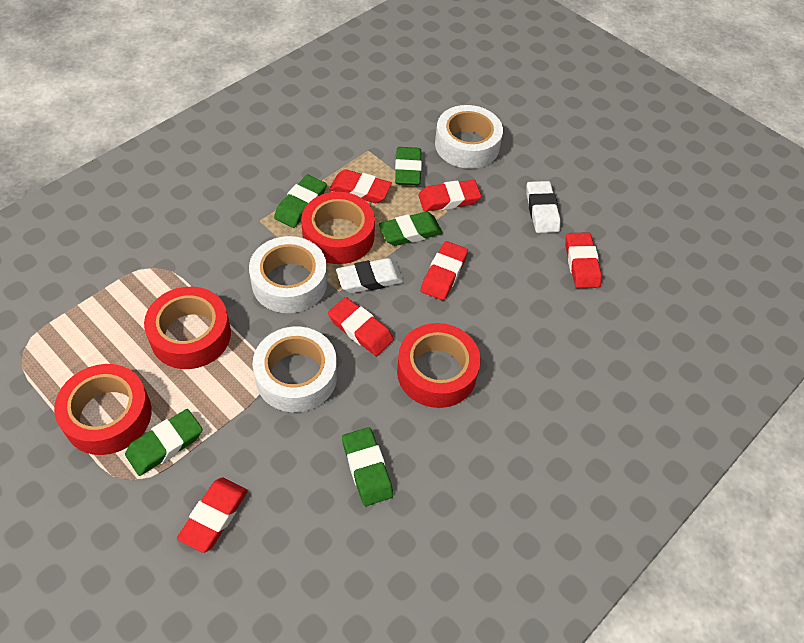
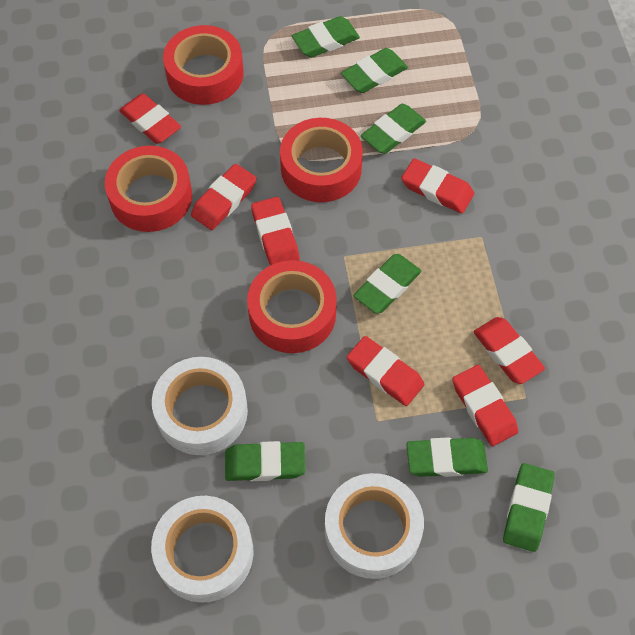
green eraser: 5 -> 7
red eraser: 6 -> 7
white eraser: 2 -> 0

